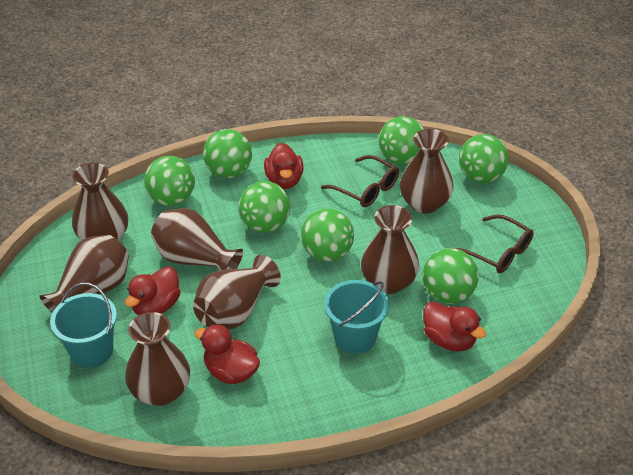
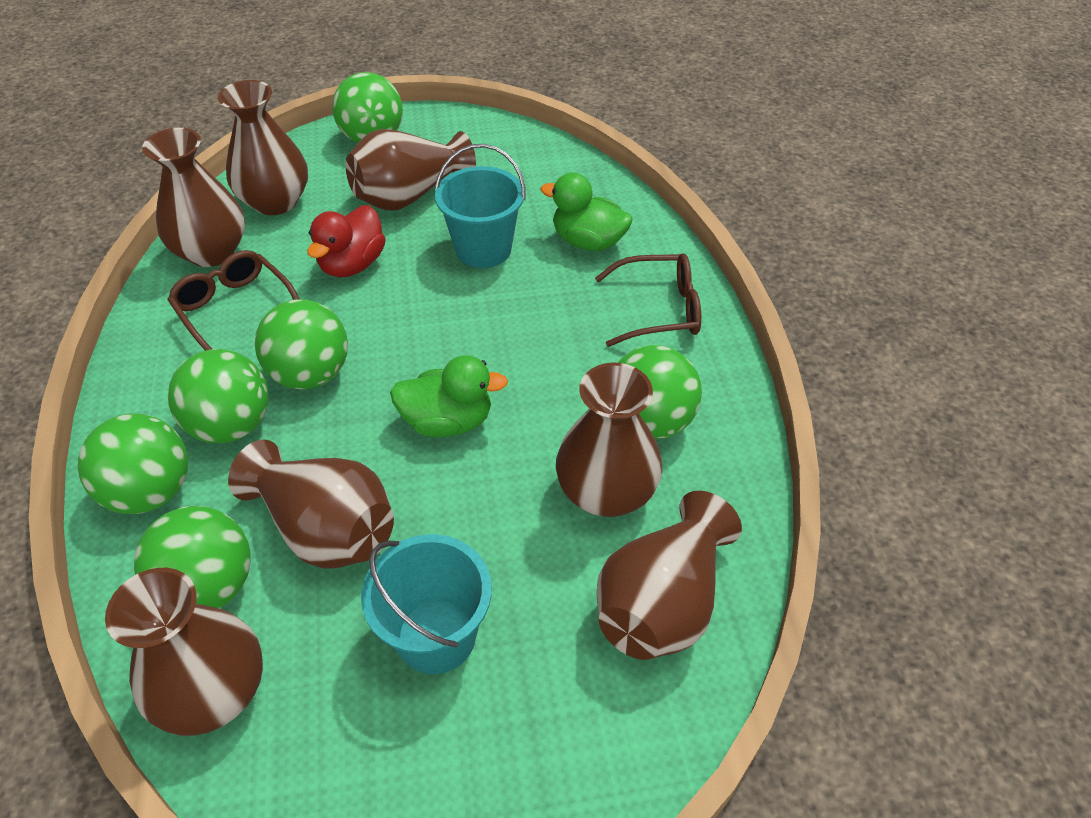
green ball: 7 -> 6
green duck: 0 -> 2
red duck: 4 -> 1

